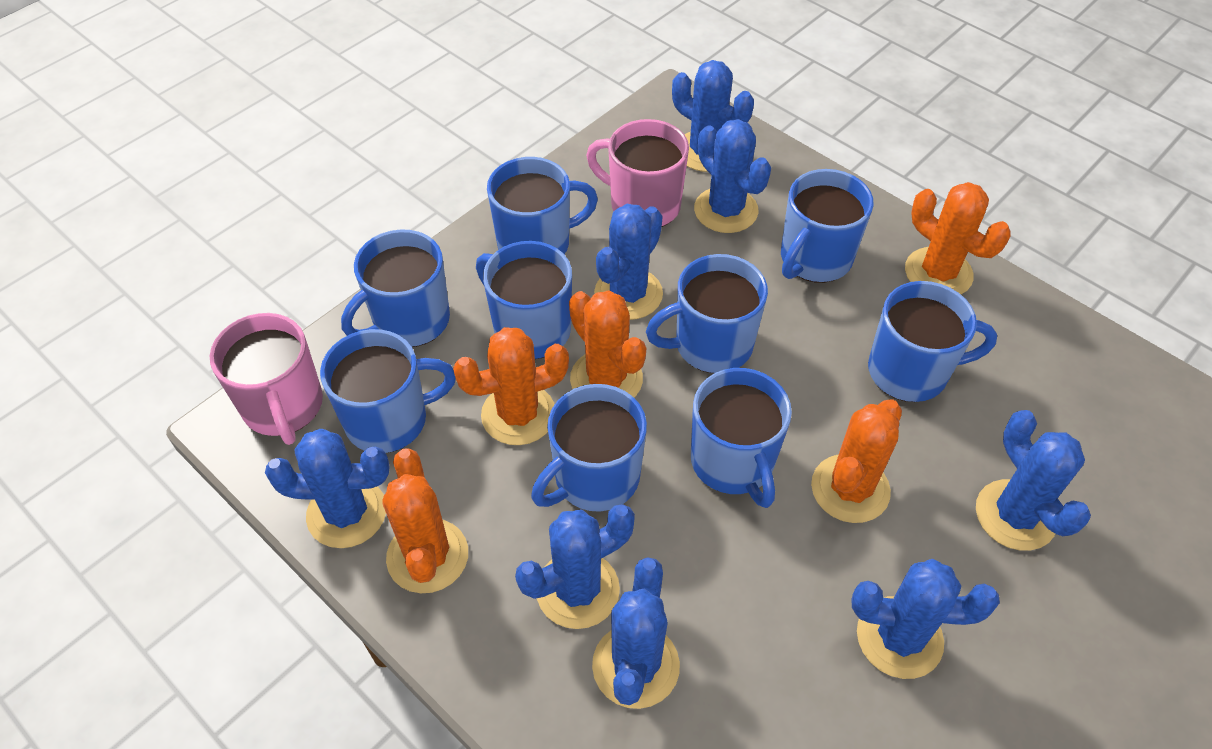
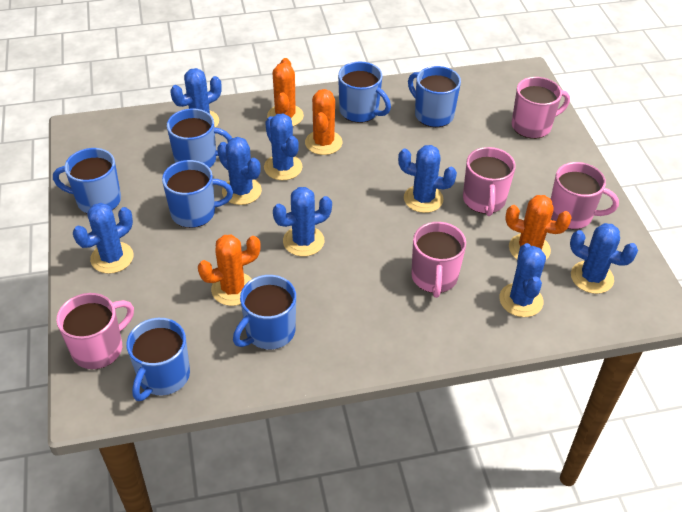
blue mug: 9 -> 7
orange cactus: 5 -> 4
pink mug: 2 -> 5

